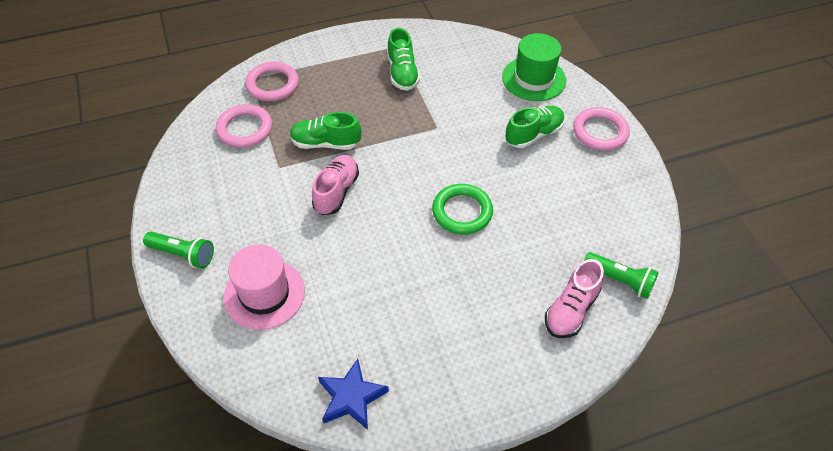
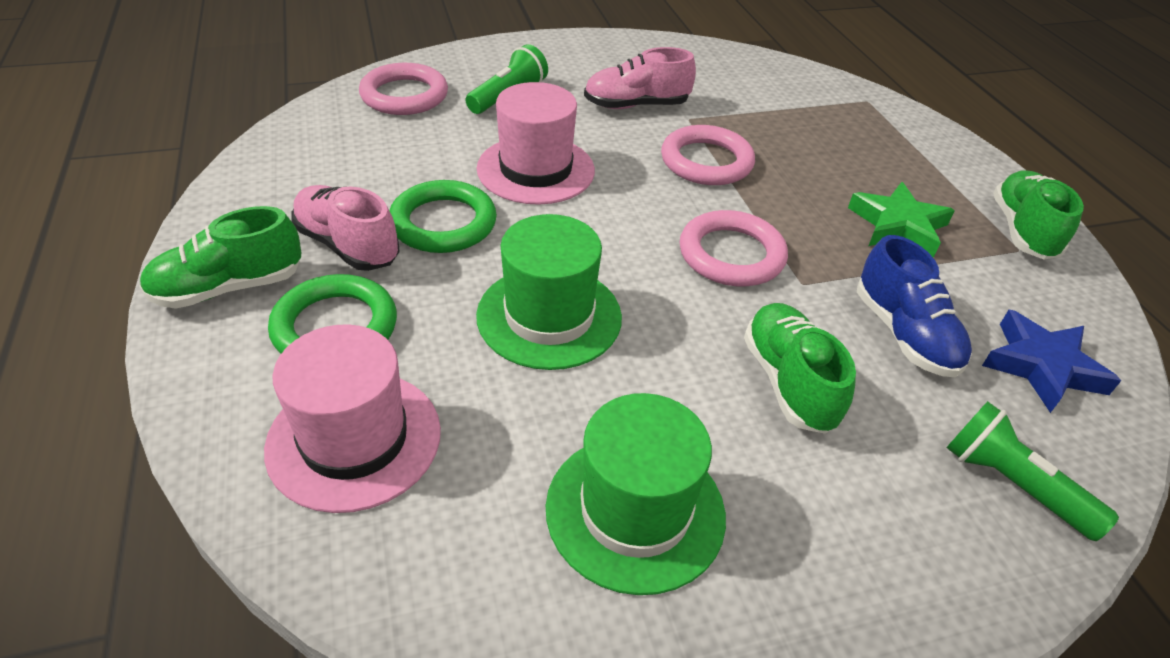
blue shoe: 0 -> 1
green hat: 1 -> 2
green ring: 1 -> 2
green star: 0 -> 1
pink hat: 1 -> 2

